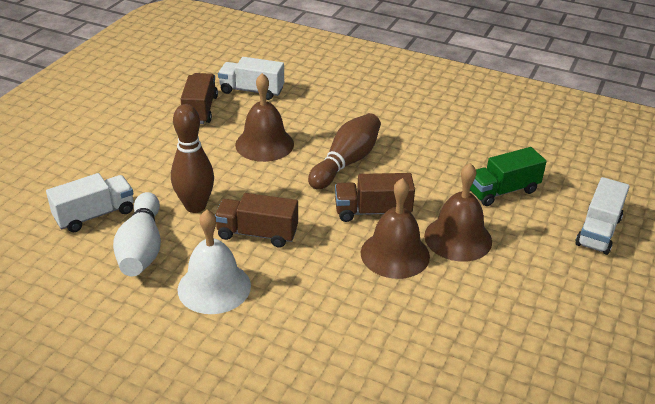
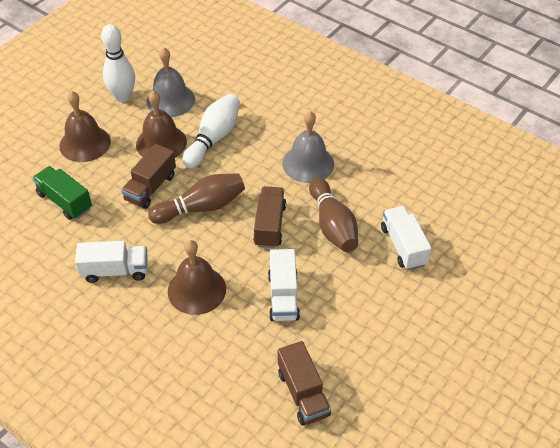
grey bell: 0 -> 2
white bell: 1 -> 0
white bowling pin: 1 -> 2

